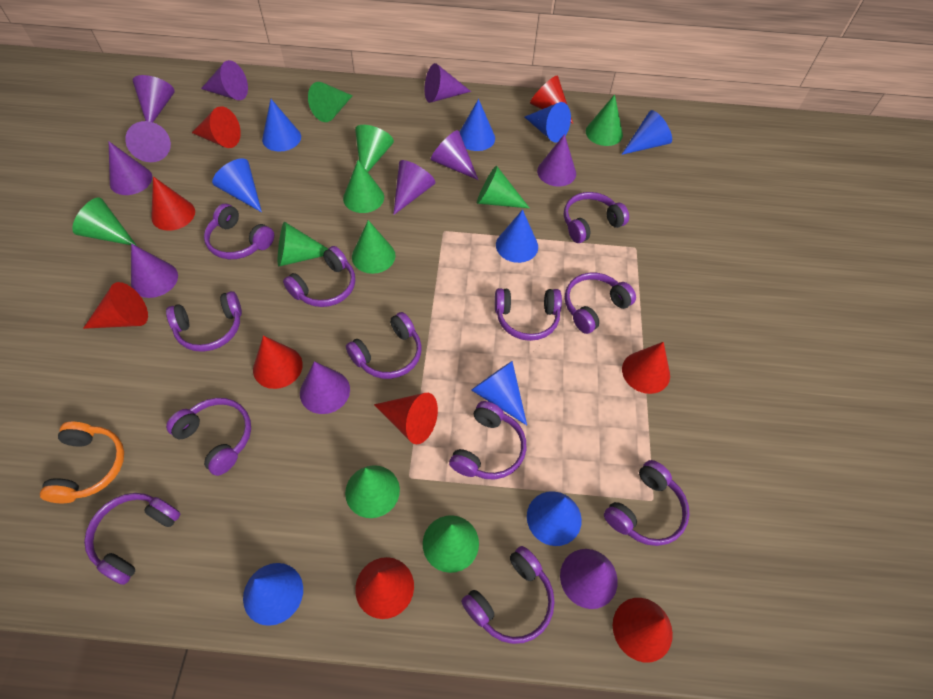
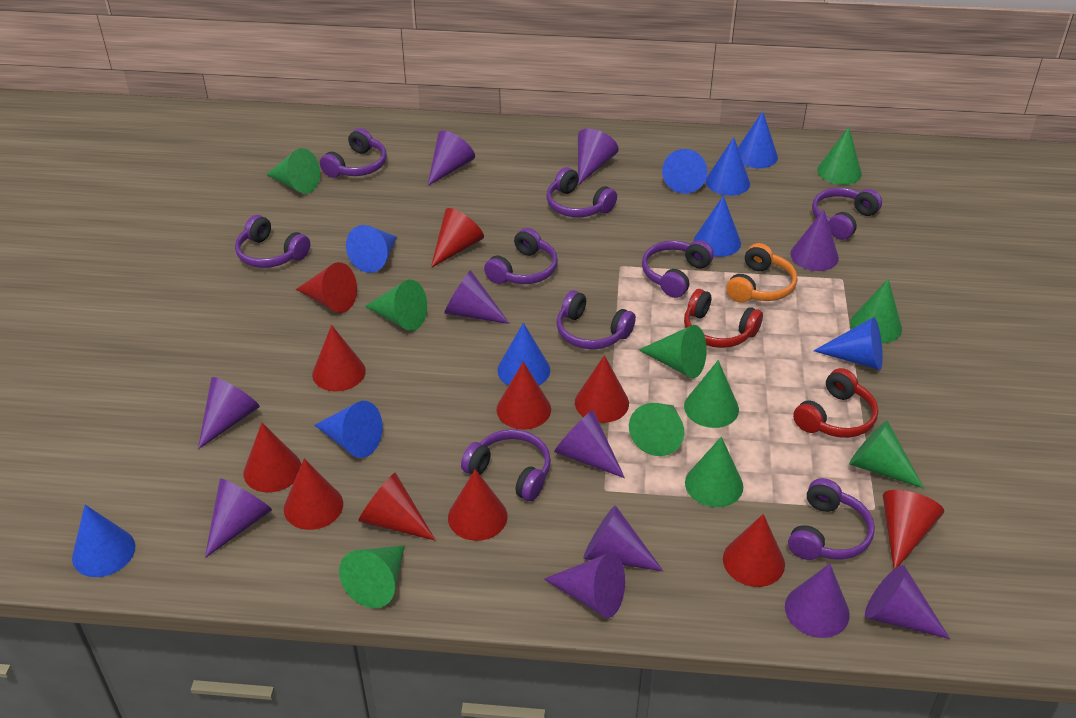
purple headphones: 12 -> 9
red cone: 9 -> 11
red headphones: 0 -> 2

